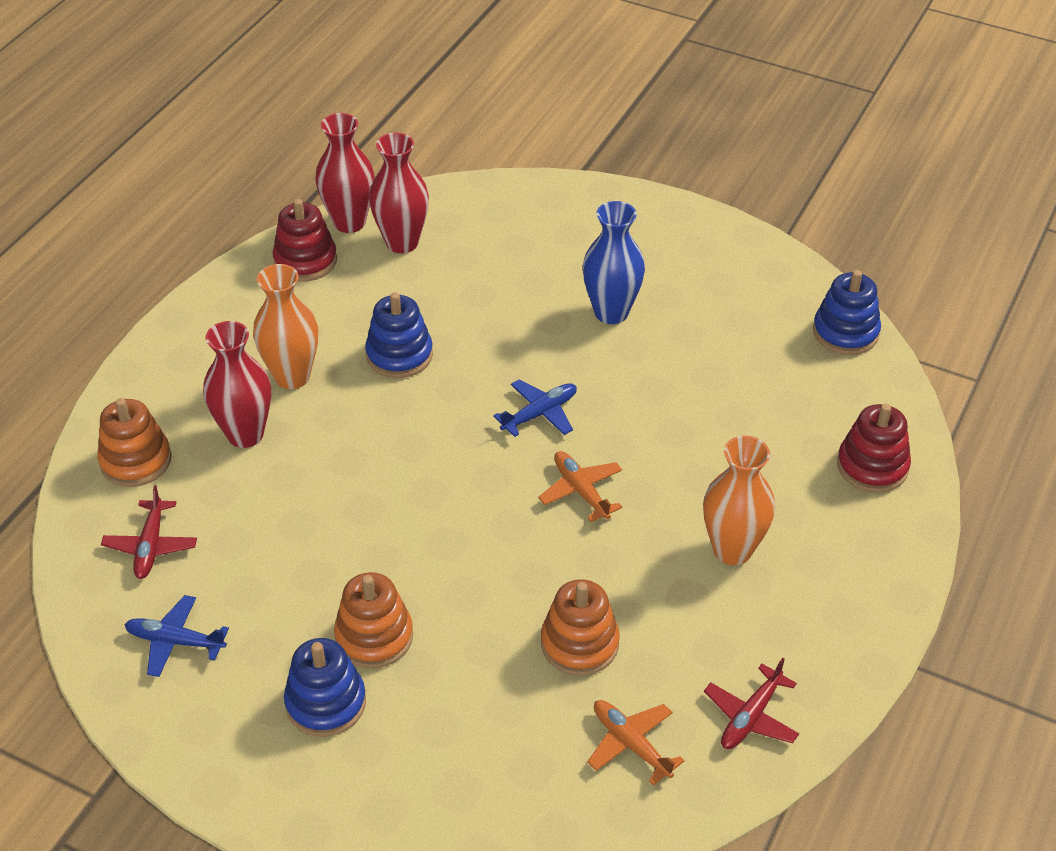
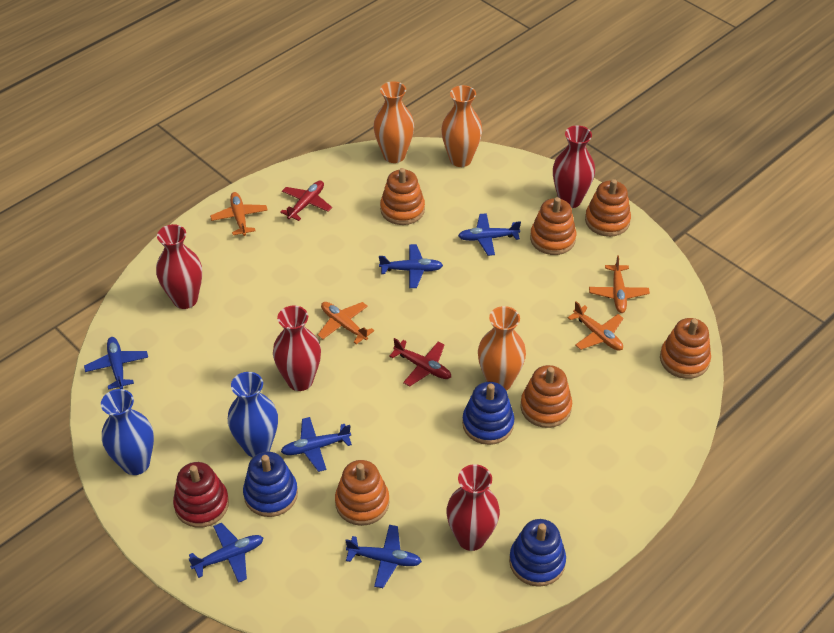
blue plane: 2 -> 6
blue vase: 1 -> 2
orange plane: 2 -> 4
orange stacking toy: 3 -> 6
orange vase: 2 -> 3
red stacking toy: 2 -> 1
red vase: 3 -> 4

